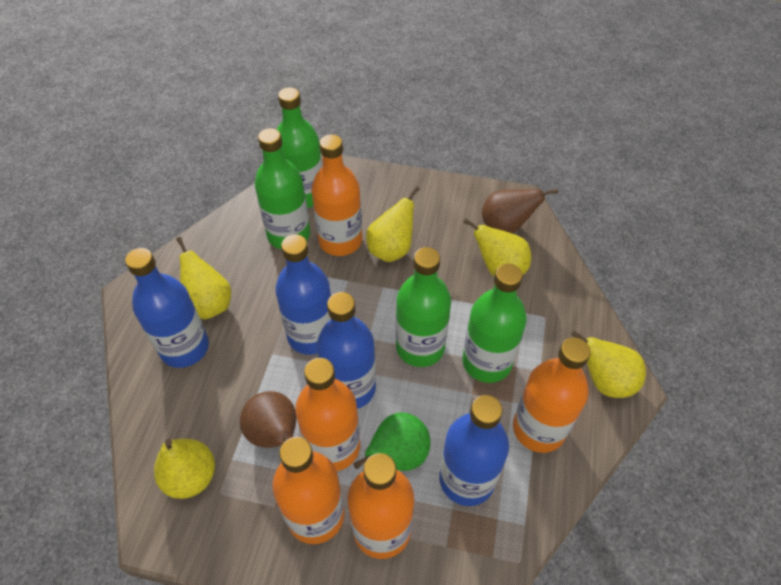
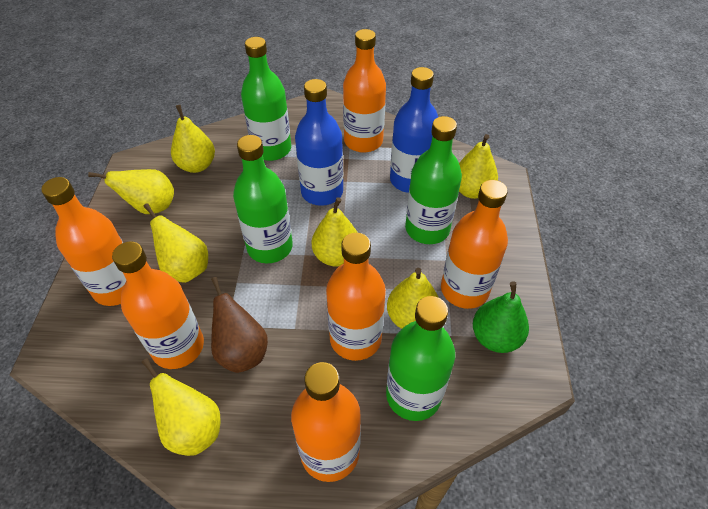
blue bottle: 4 -> 2
brown pear: 2 -> 1
orange bottle: 5 -> 6
yellow pear: 5 -> 7

